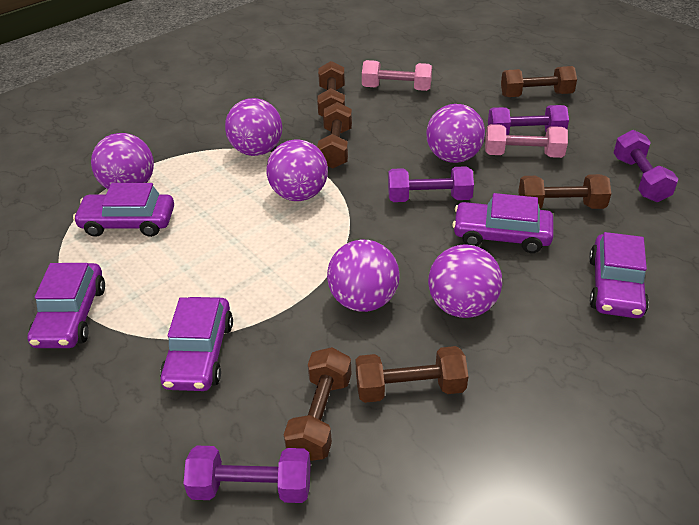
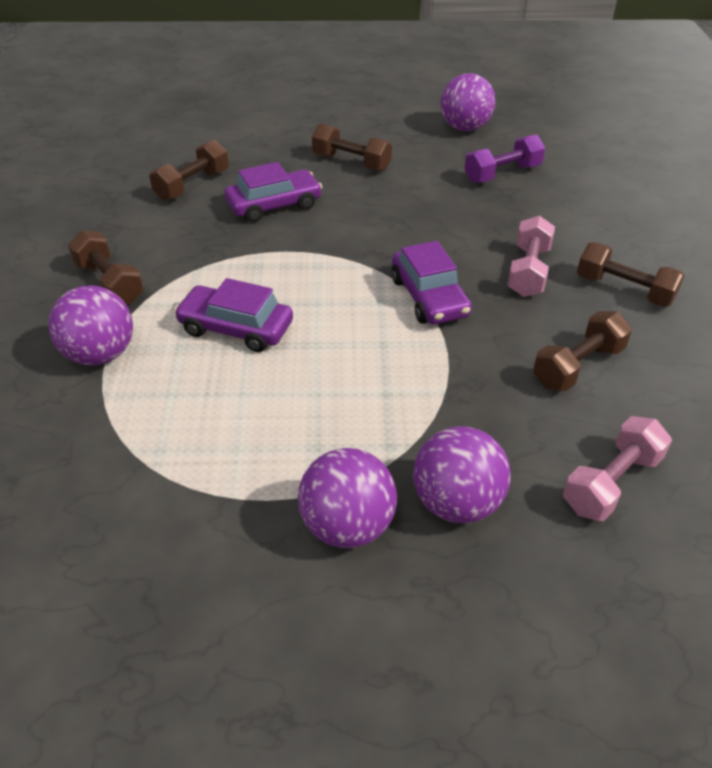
brown dumbbell: 6 -> 5
purple ball: 6 -> 4
purple car: 5 -> 3
purple dumbbell: 4 -> 1

